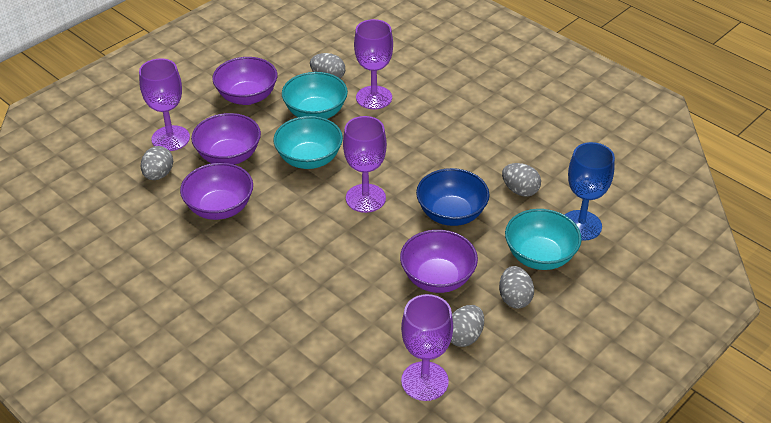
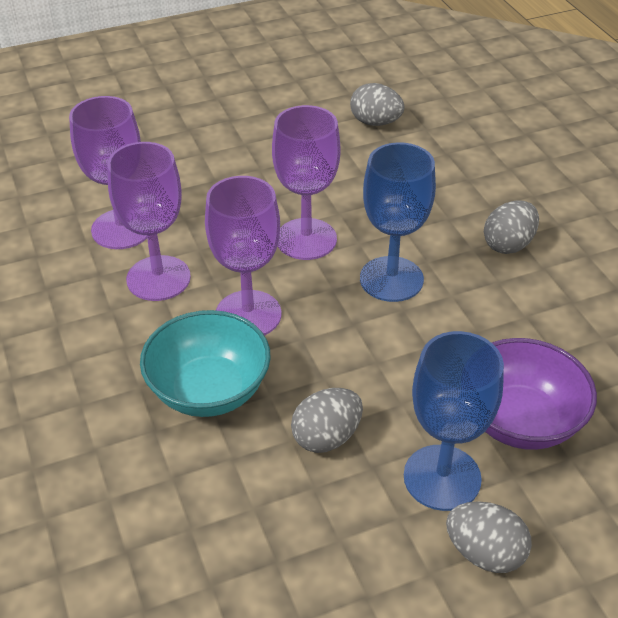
blue bowl: 1 -> 0
blue goblet: 1 -> 2
grey egg: 5 -> 4
purple bowl: 4 -> 1
turquoise bowl: 3 -> 1

